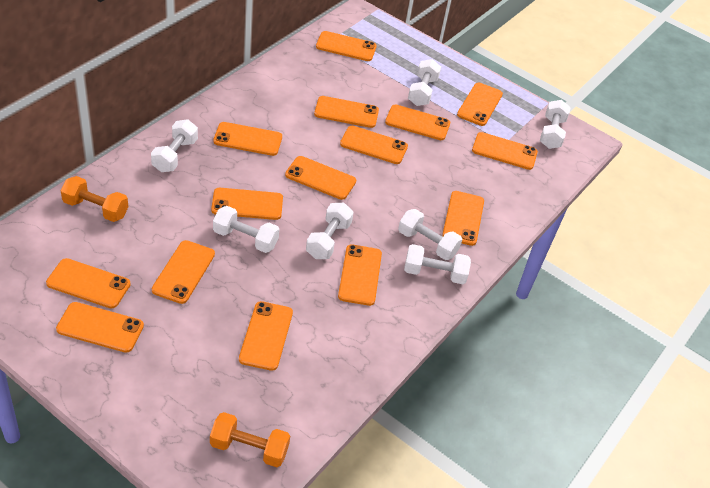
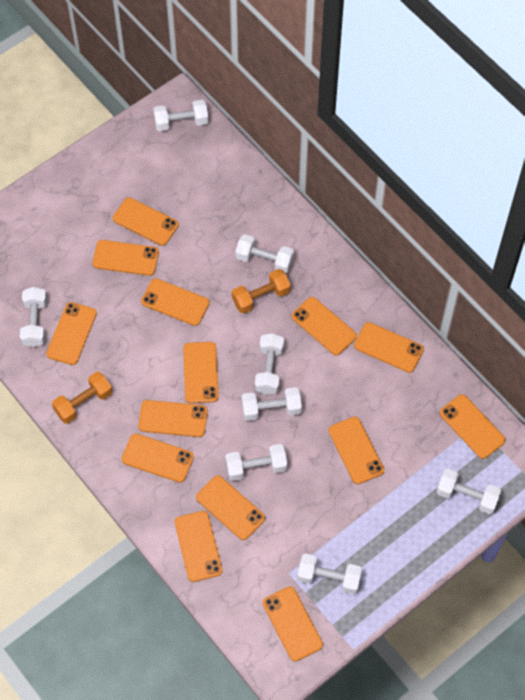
orange phone: 15 -> 14
white dumbbell: 7 -> 8

